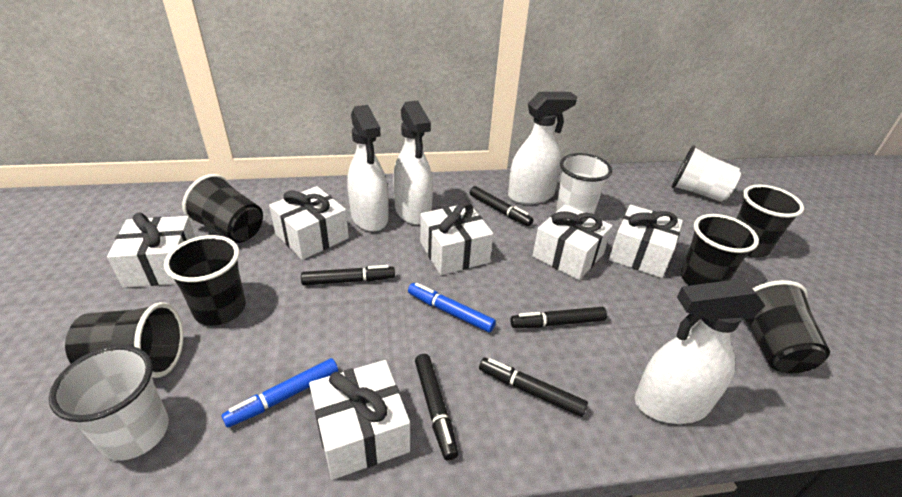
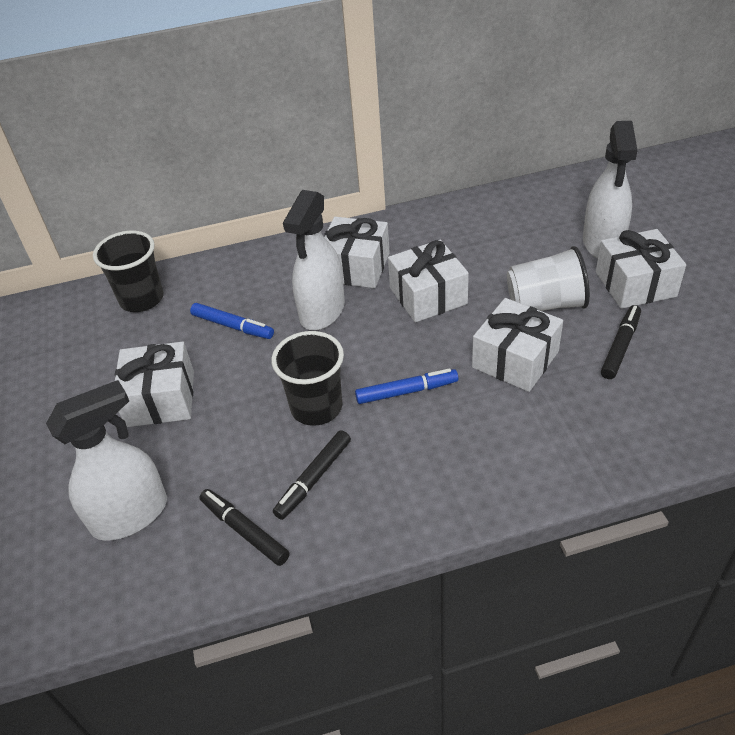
black cup: 6 -> 2
black marker: 5 -> 3
white cup: 3 -> 1
white gift: 6 -> 5
white spray bottle: 4 -> 3

